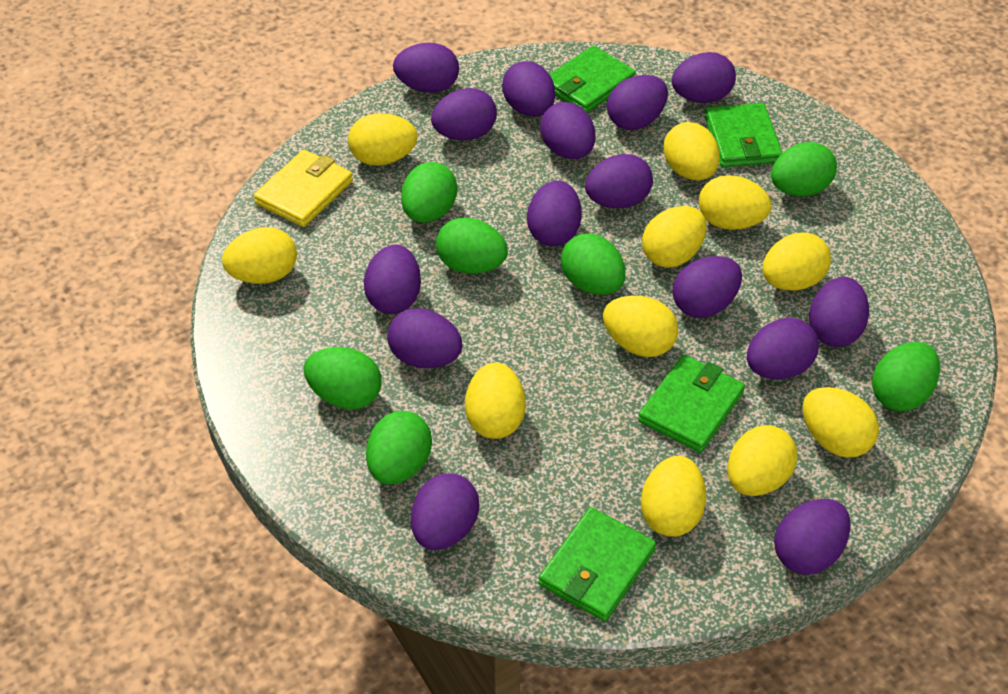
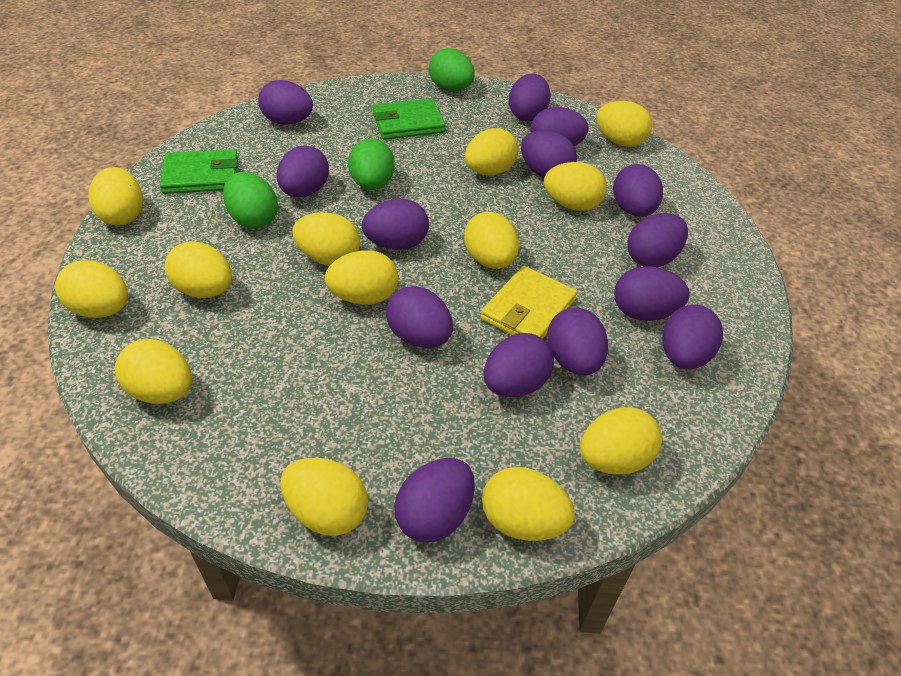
green egg: 7 -> 3
green wallet: 4 -> 2
purple egg: 15 -> 14
yellow egg: 11 -> 13

